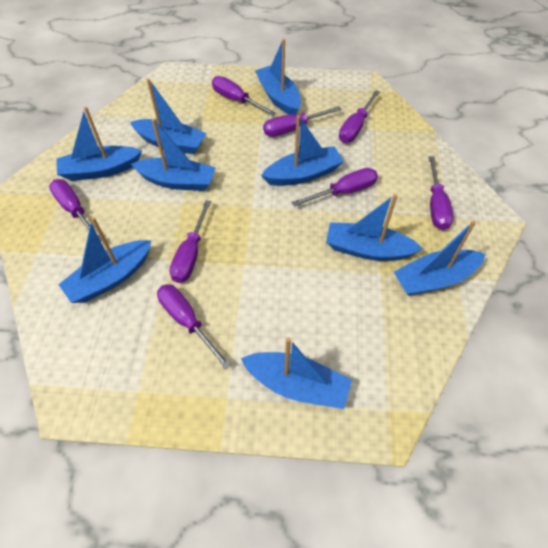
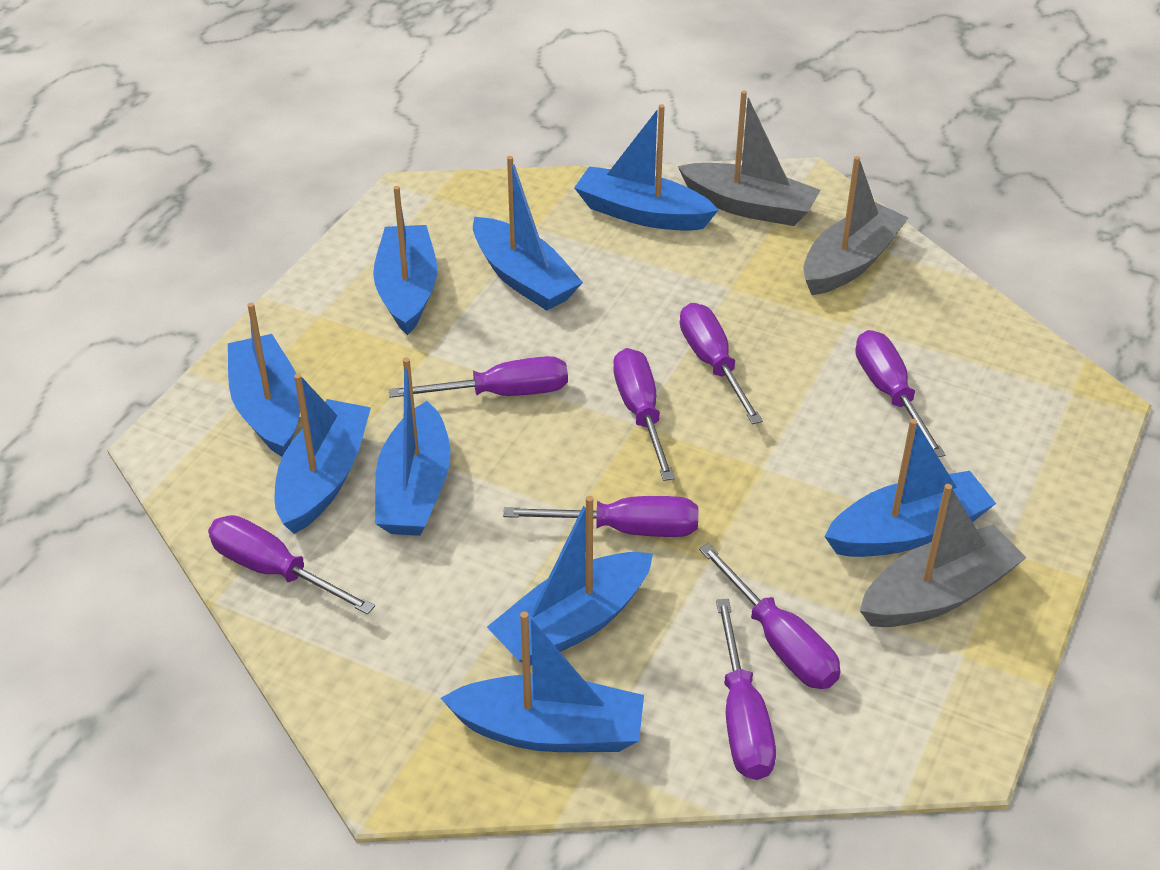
grey boat: 0 -> 3

